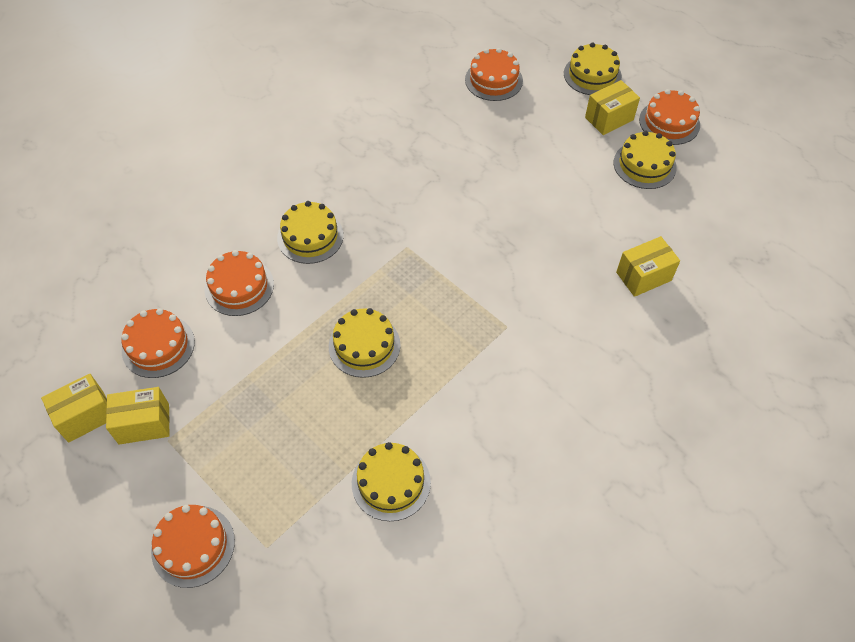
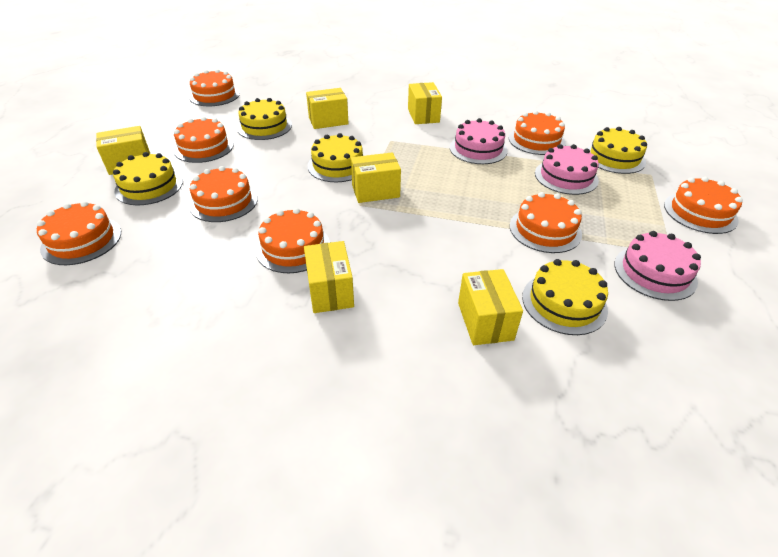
orange cake: 5 -> 8
pink cake: 0 -> 3
yellow box: 4 -> 6

